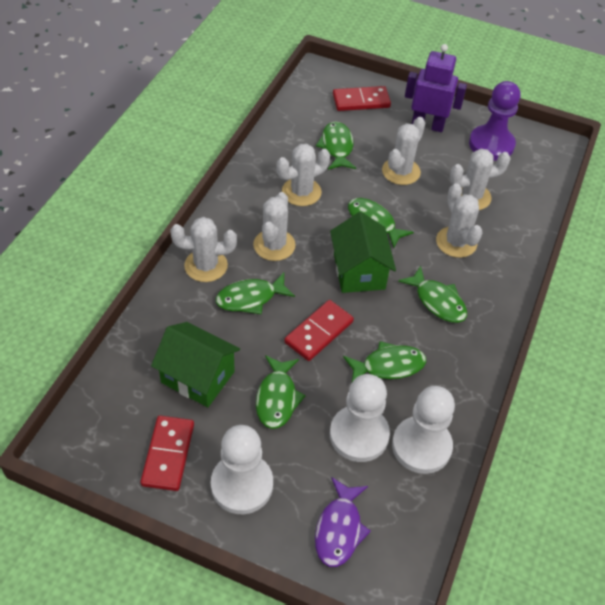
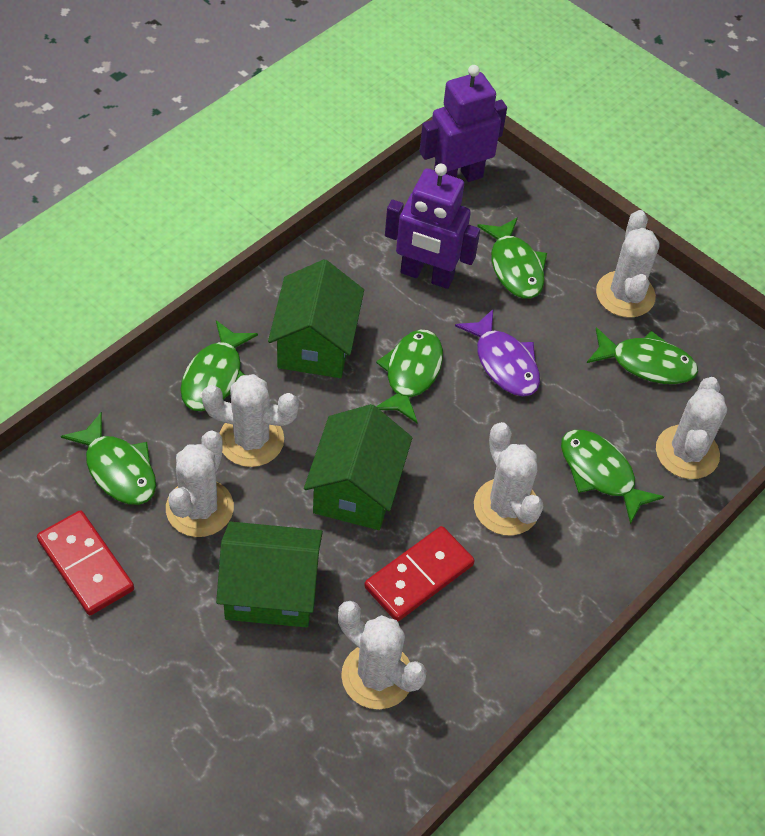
green house: 2 -> 3
purple pawn: 1 -> 0
purple robot: 1 -> 2
red domino: 3 -> 2
white pawn: 3 -> 0

